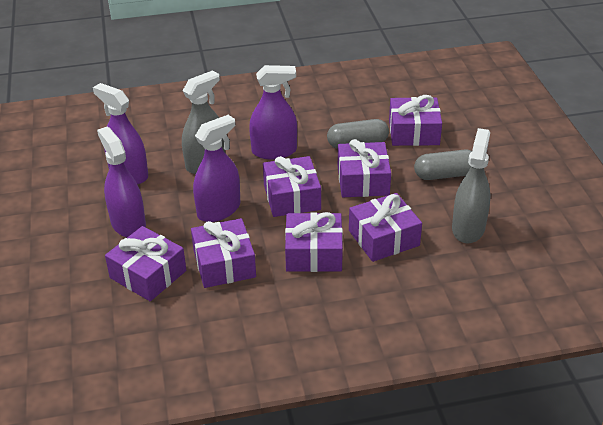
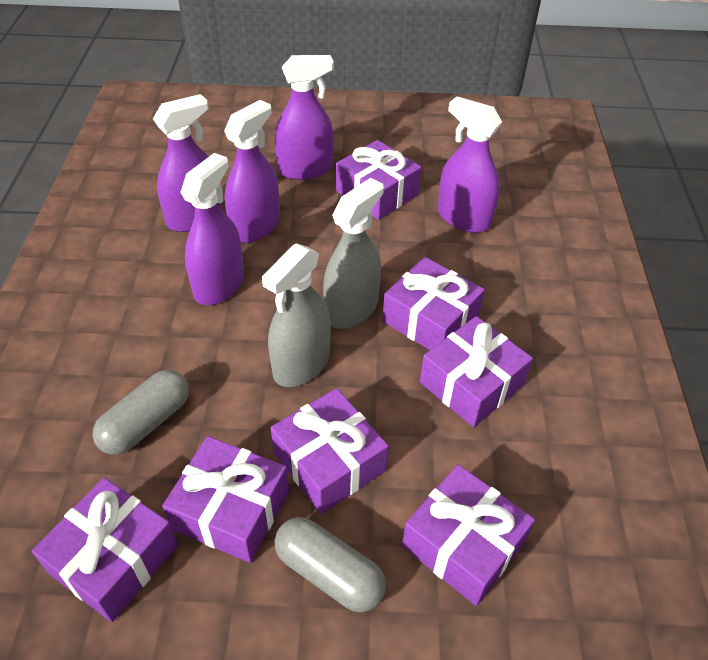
purple spray bottle: 4 -> 5

